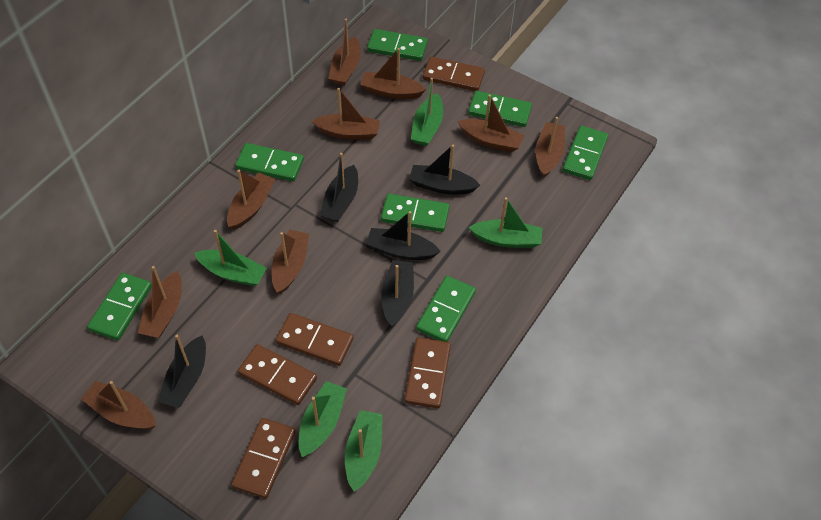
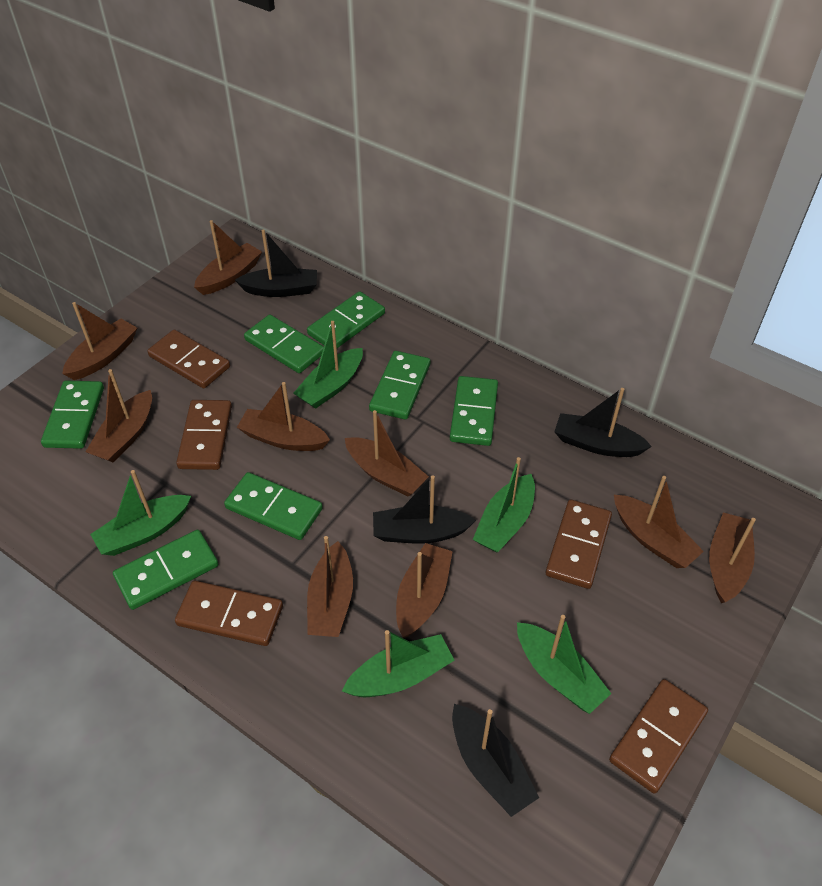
black boat: 5 -> 4

